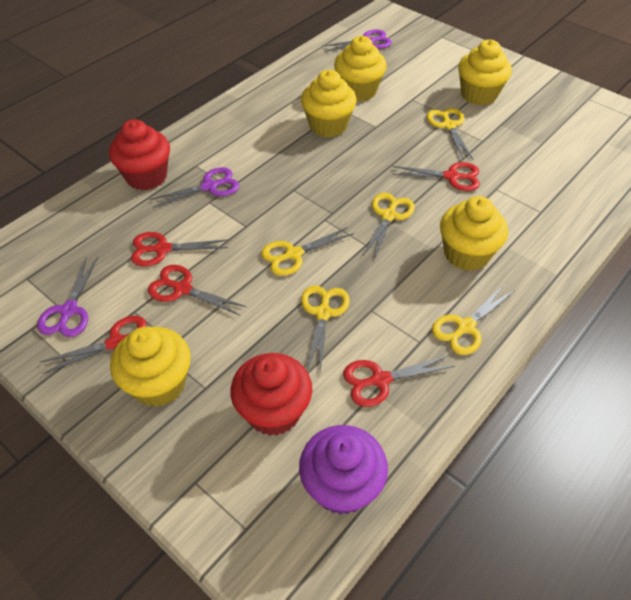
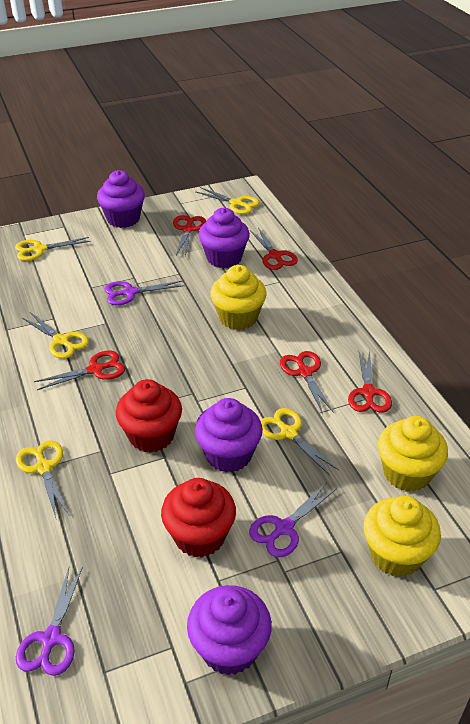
purple cupcake: 1 -> 4
yellow cupcake: 5 -> 3

